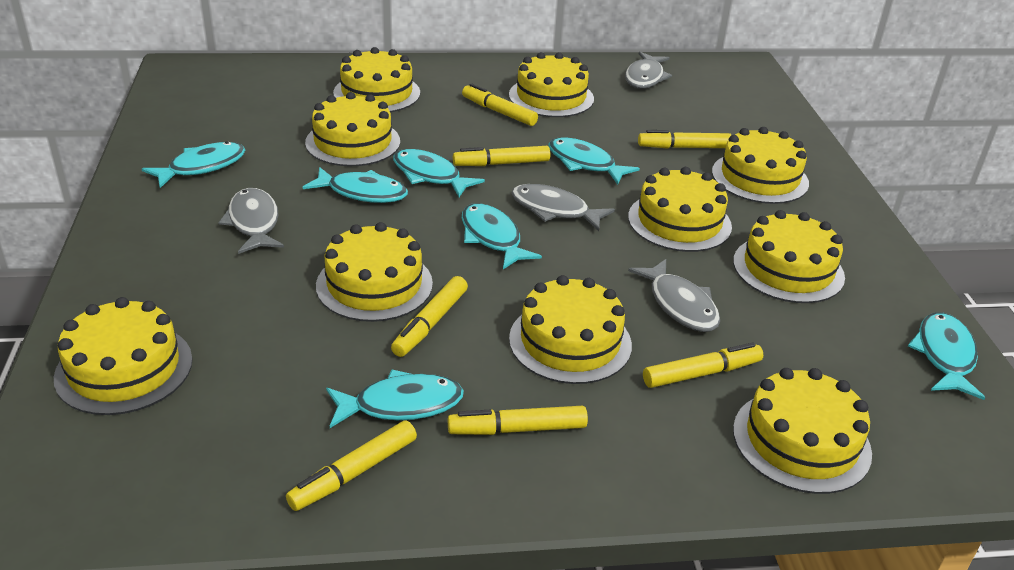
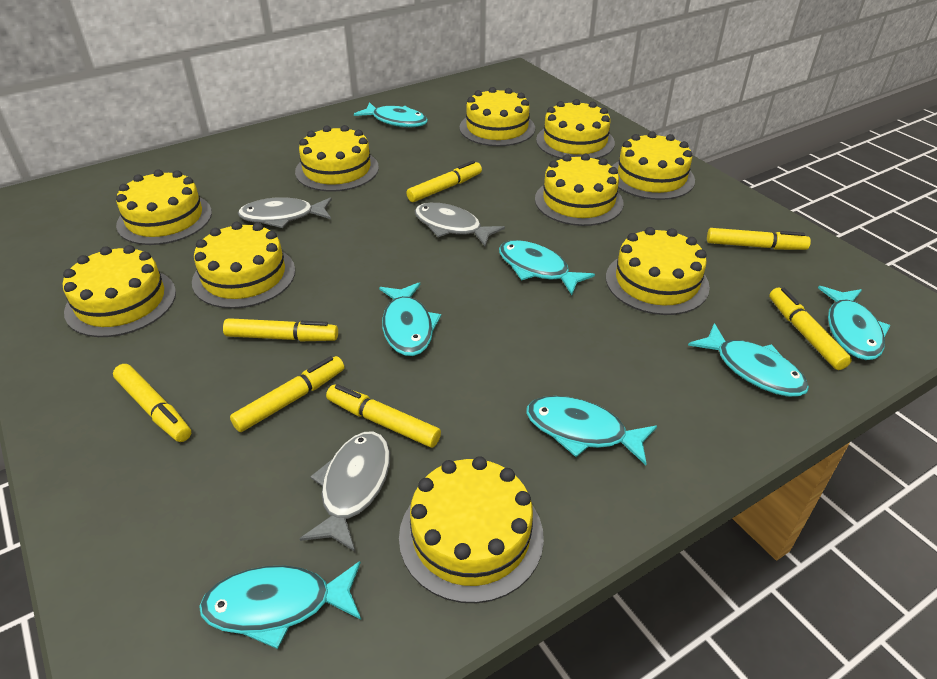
grey fish: 4 -> 3

